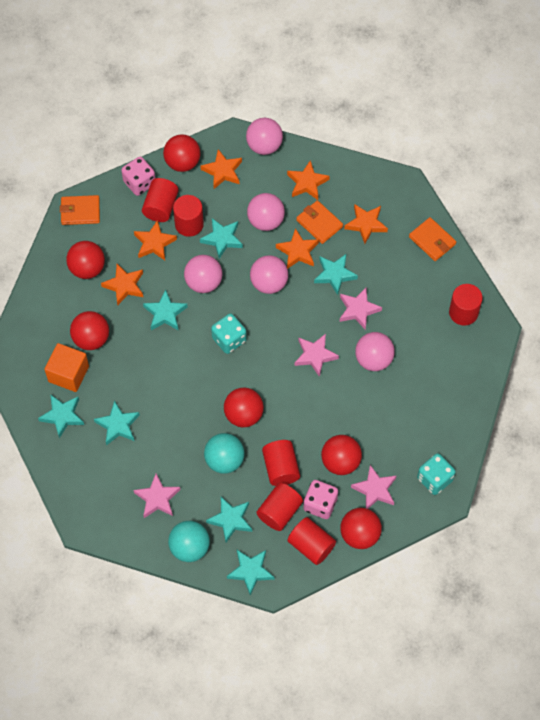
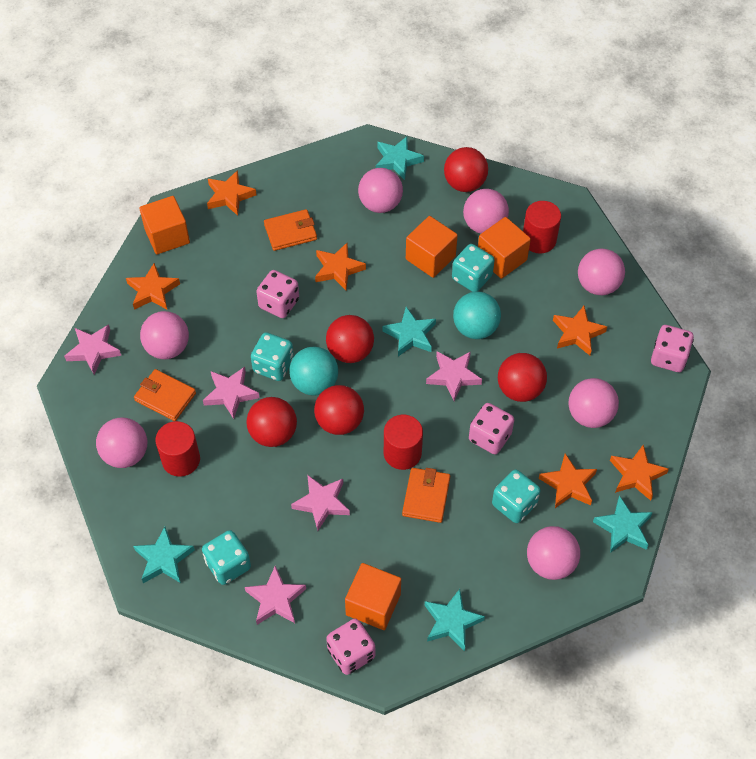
orange cube: 1 -> 4
pink ball: 5 -> 7
pink dice: 2 -> 4
pink star: 4 -> 5
red ball: 6 -> 5
red cylinder: 6 -> 3
turquoise dice: 2 -> 4
turquoise star: 7 -> 5

